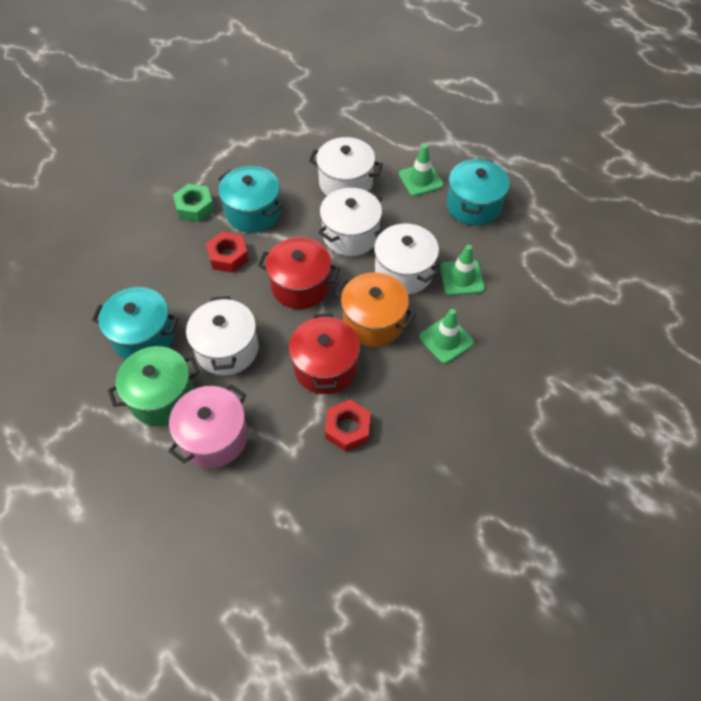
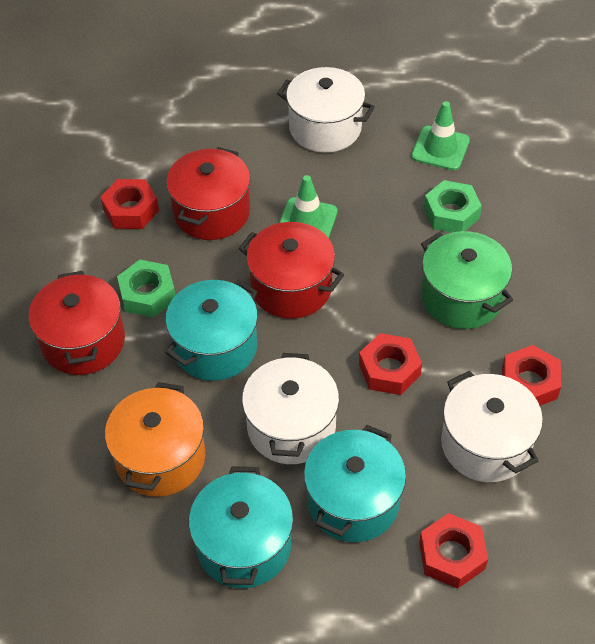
green nut: 1 -> 2
green traffic cone: 3 -> 2
pink pot: 1 -> 0
red nut: 2 -> 4
red pot: 2 -> 3
white pot: 4 -> 3

